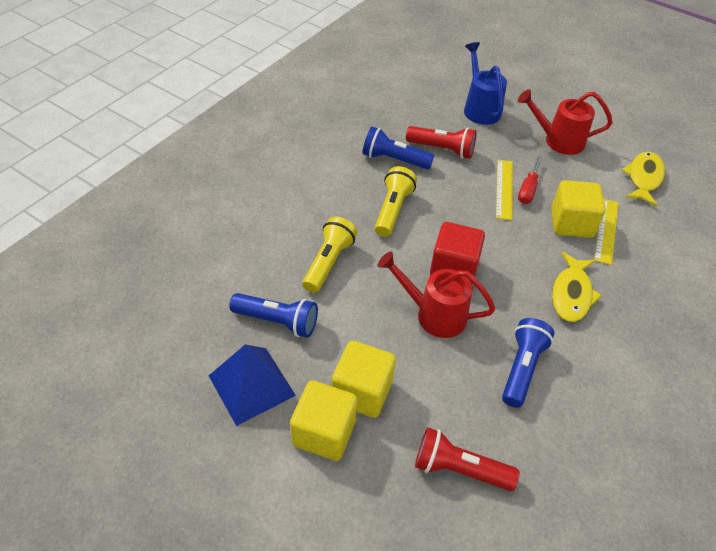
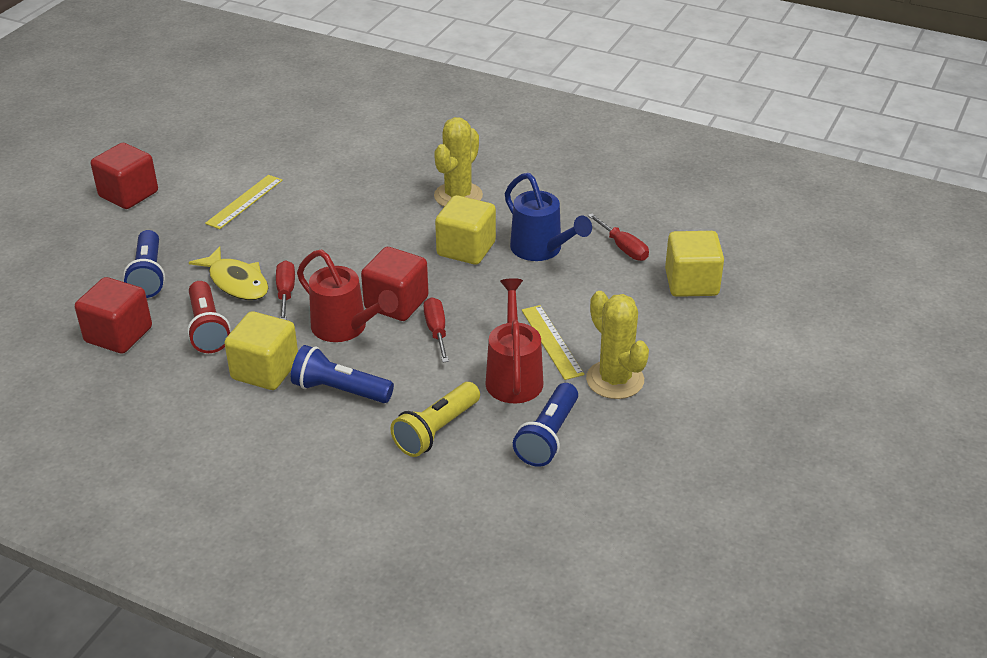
blue pyramid: 1 -> 0
red cube: 1 -> 3
red flashlight: 2 -> 1
red screwdriver: 1 -> 3
yellow cactus: 0 -> 2
yellow fish: 2 -> 1
yellow flashlight: 2 -> 1

